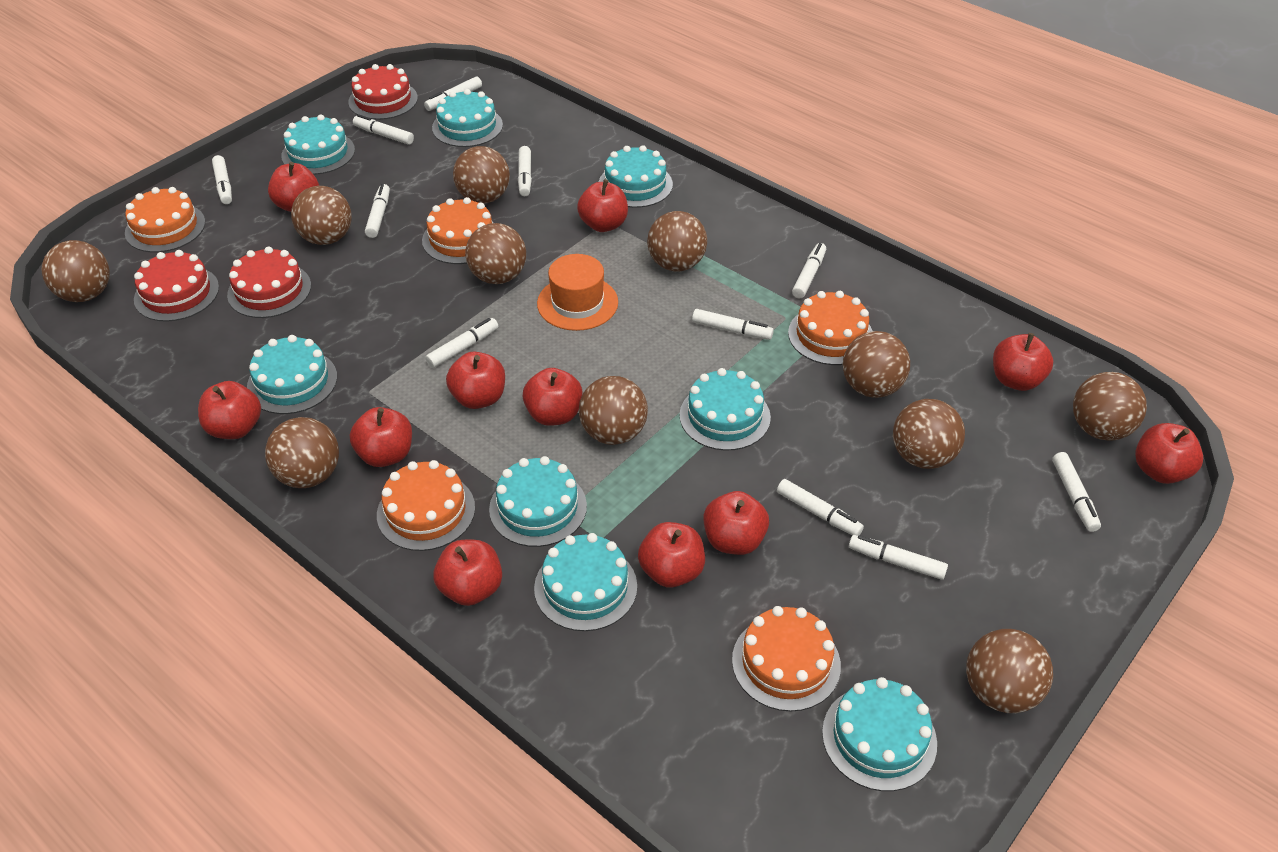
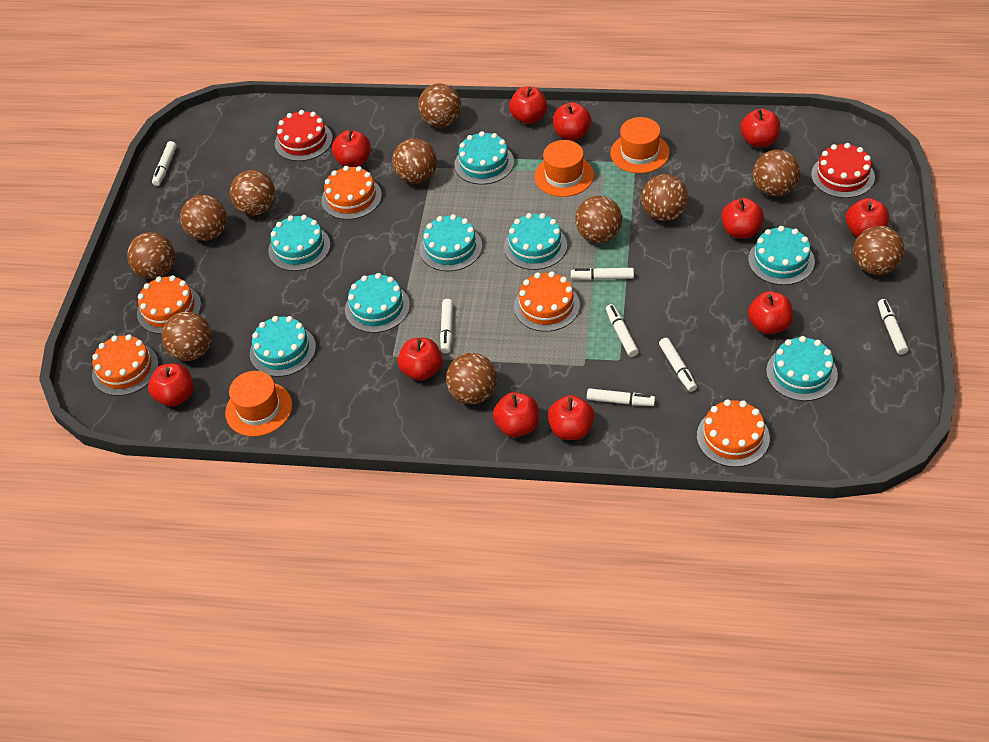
orange hat: 1 -> 3
red cake: 3 -> 2
white marker: 11 -> 7

